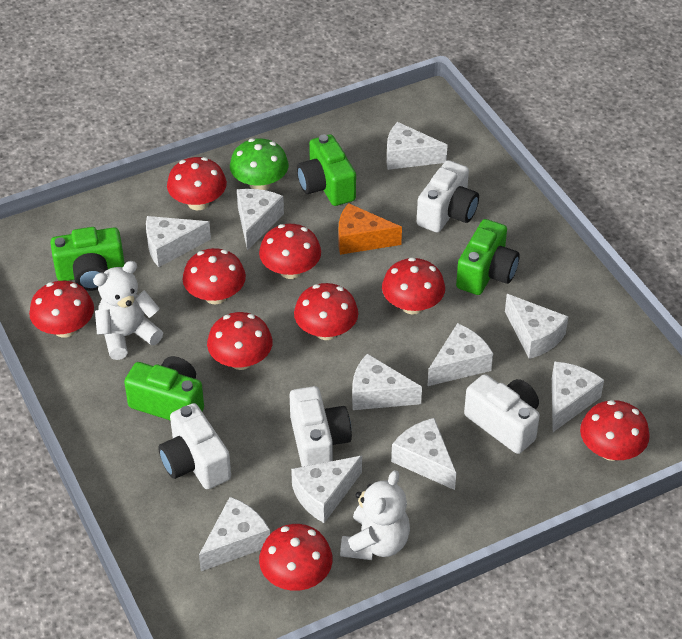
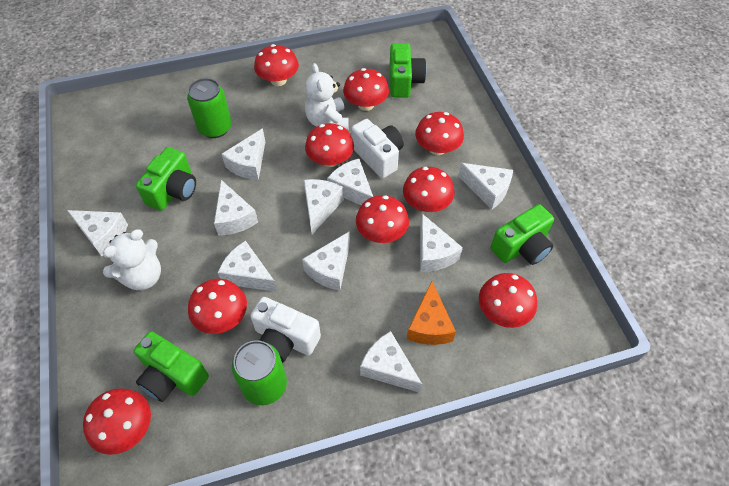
green can: 0 -> 2
green mushroom: 1 -> 0
white camera: 4 -> 2

